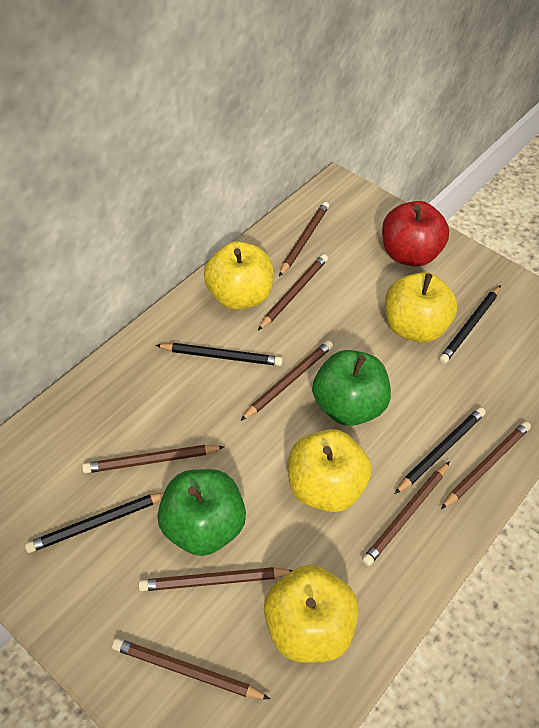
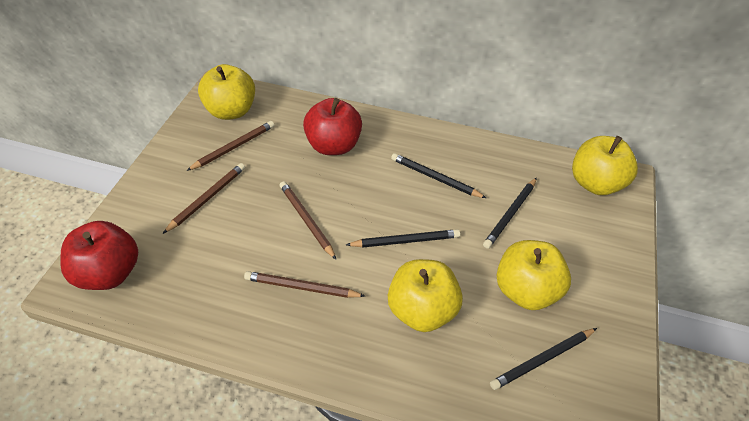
brown pencil: 8 -> 4
green apple: 2 -> 0
red apple: 1 -> 2

